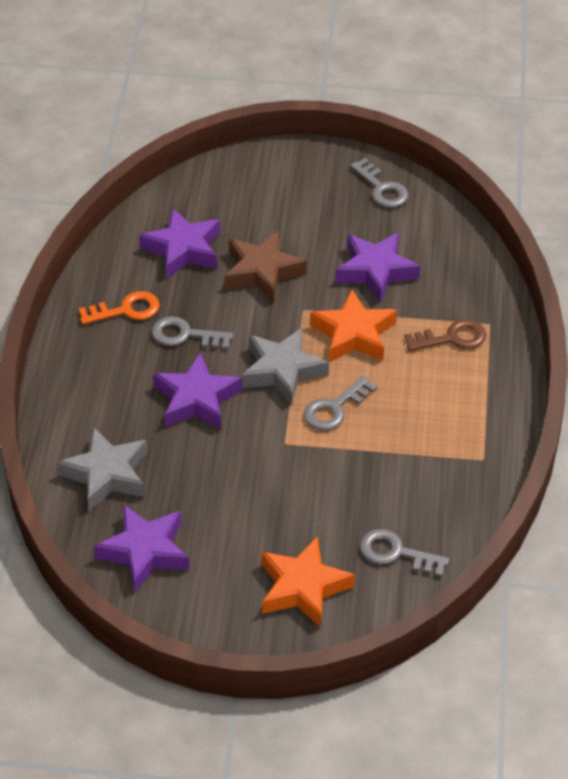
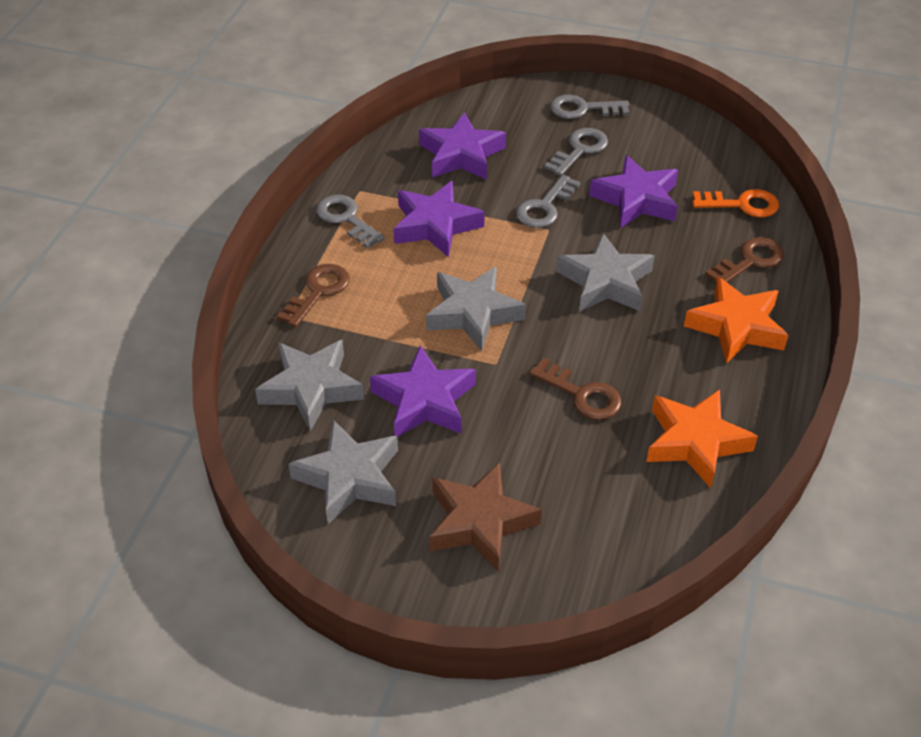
brown key: 1 -> 3
grey star: 2 -> 4

